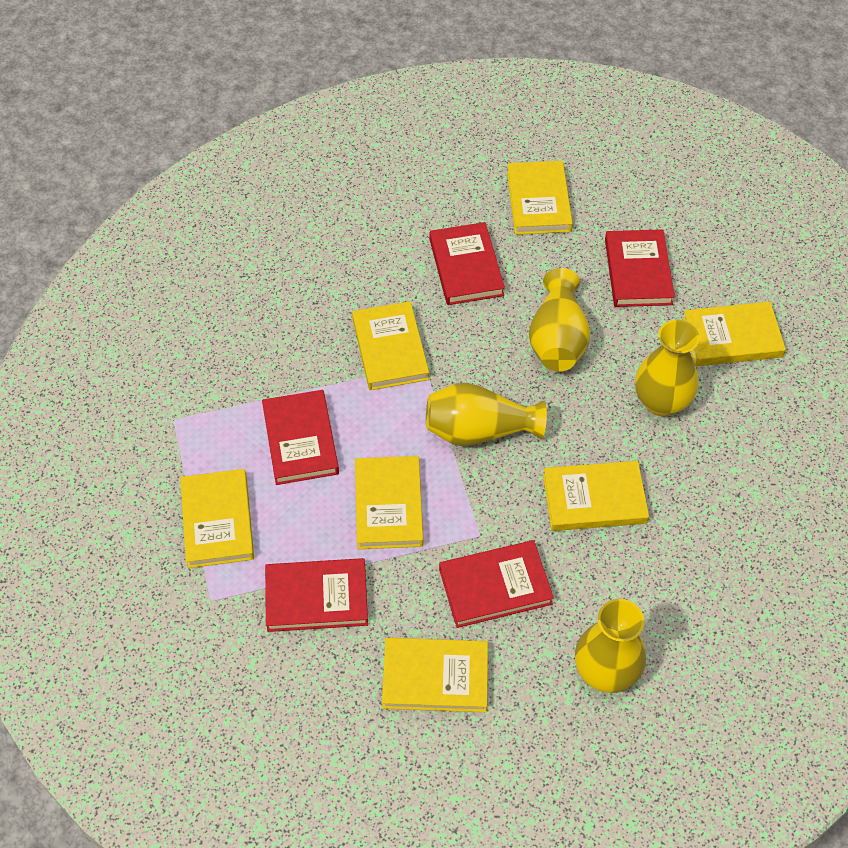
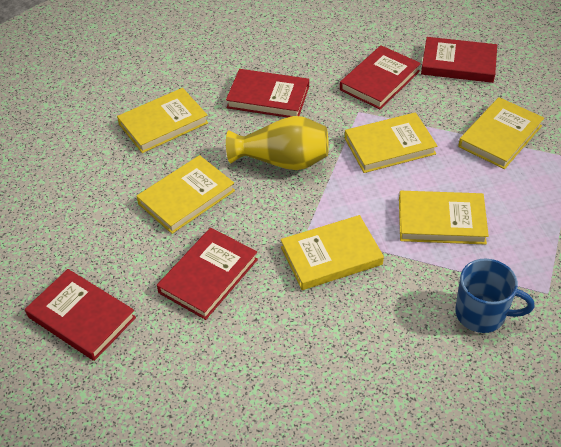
blue mug: 0 -> 1
yellow book: 7 -> 6
yellow vase: 4 -> 1

